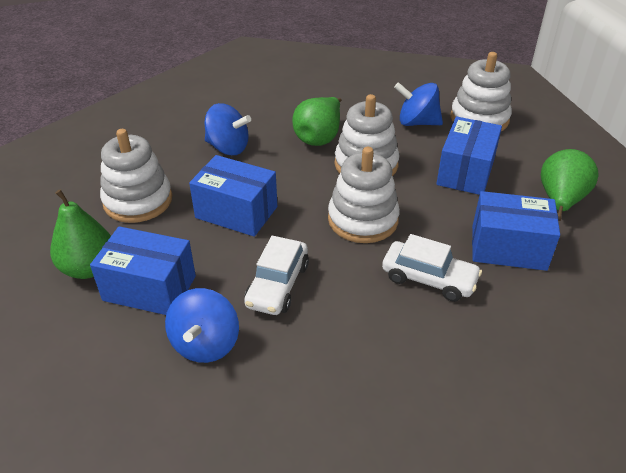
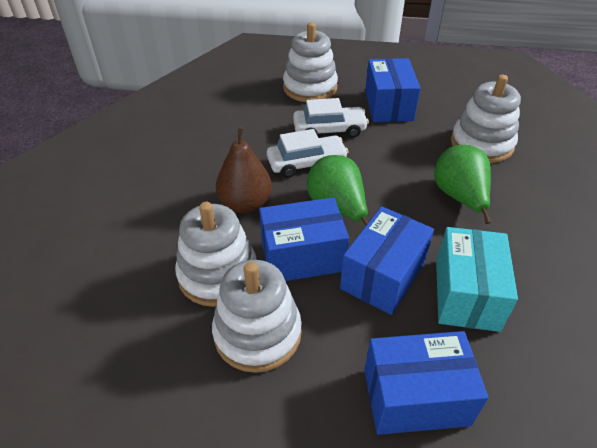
blue spinning top: 3 -> 0
brown pear: 0 -> 1
green pear: 3 -> 2
turquoise box: 0 -> 1

